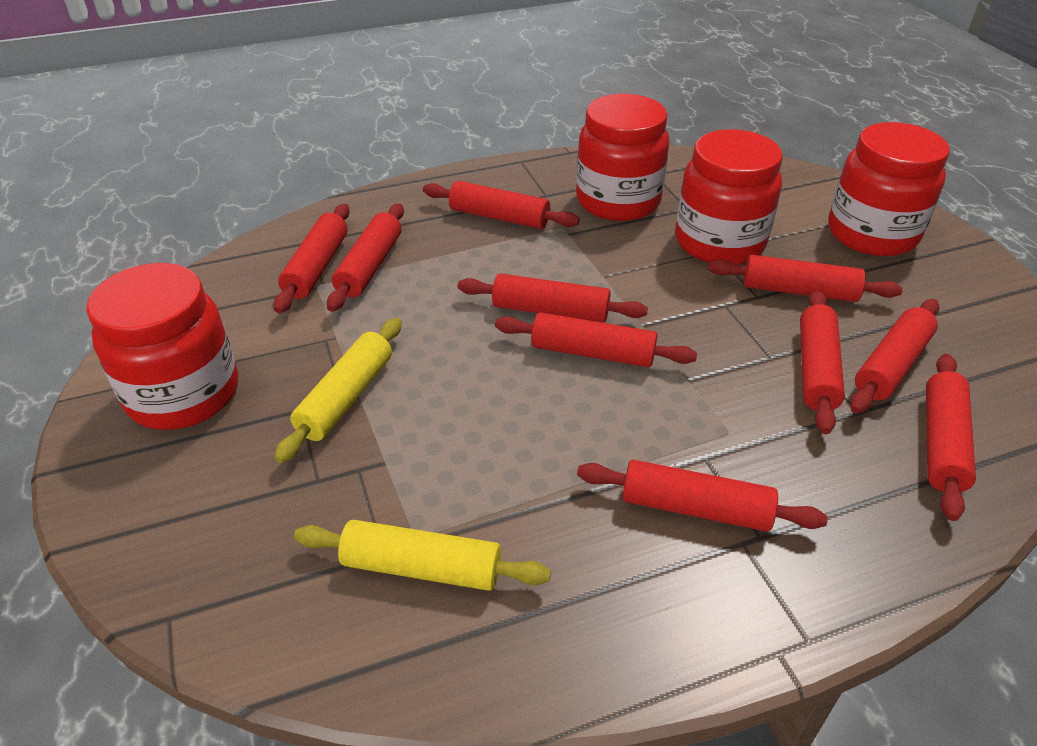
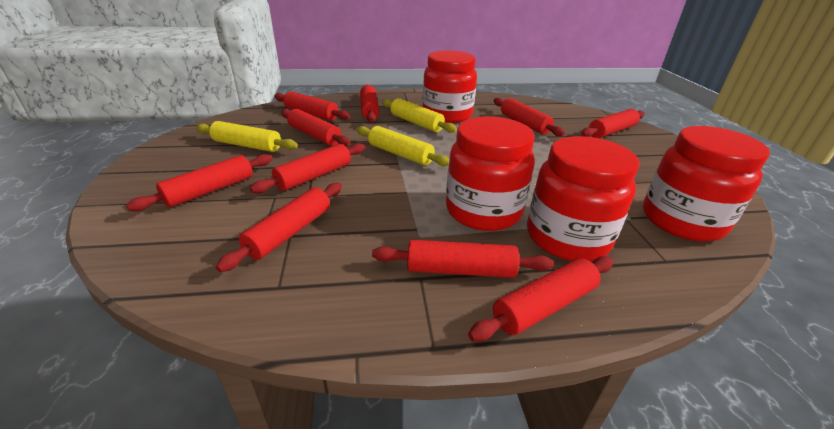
yellow rolling pin: 2 -> 3

